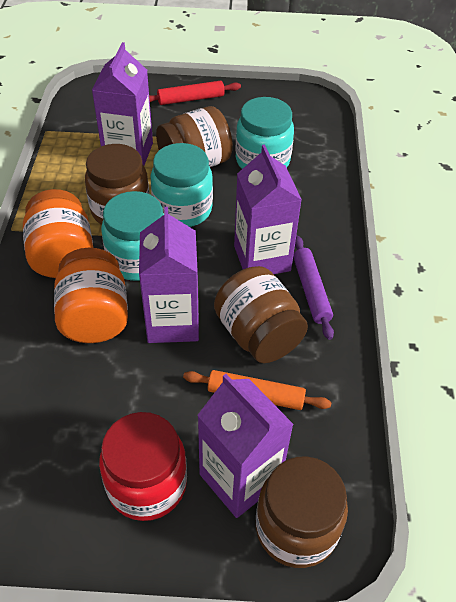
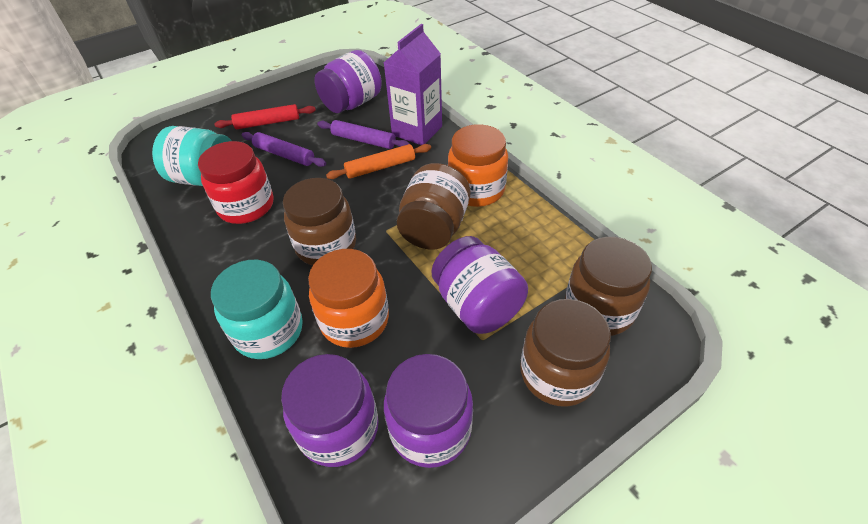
purple carton: 4 -> 1
purple jar: 0 -> 4
purple rolling pin: 1 -> 2
turquoise jar: 3 -> 2

